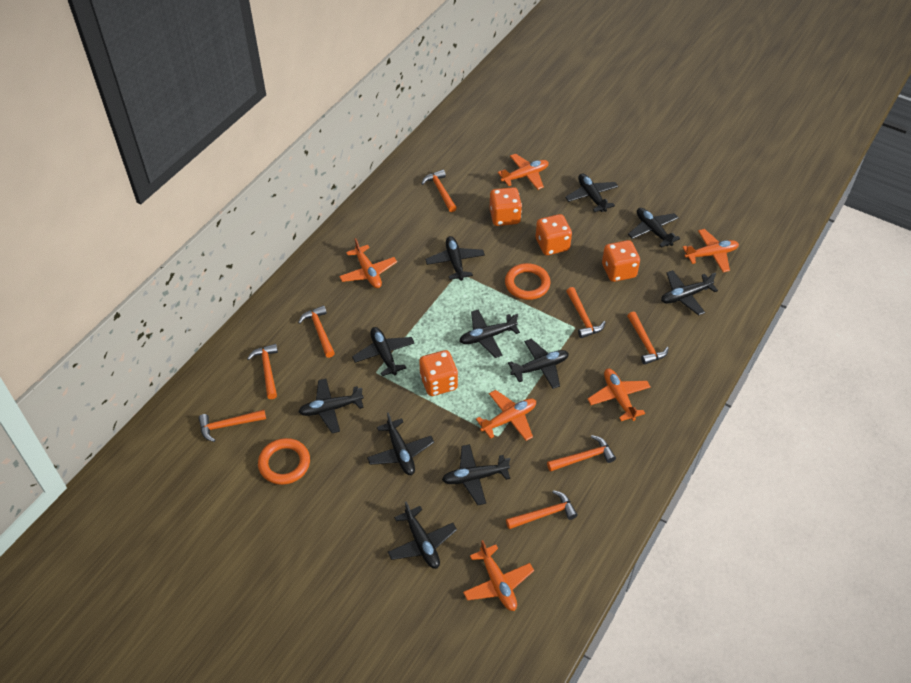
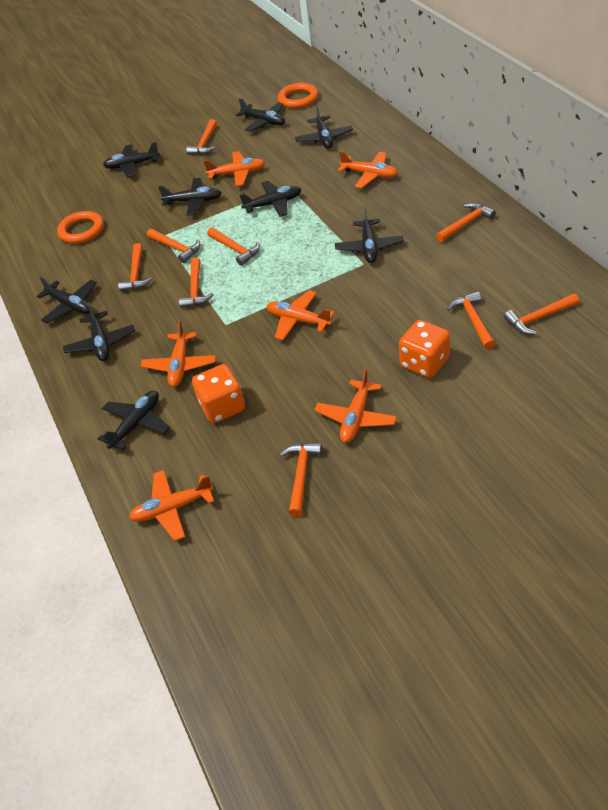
black plane: 11 -> 9
orange dice: 4 -> 2
orange hammer: 8 -> 9

